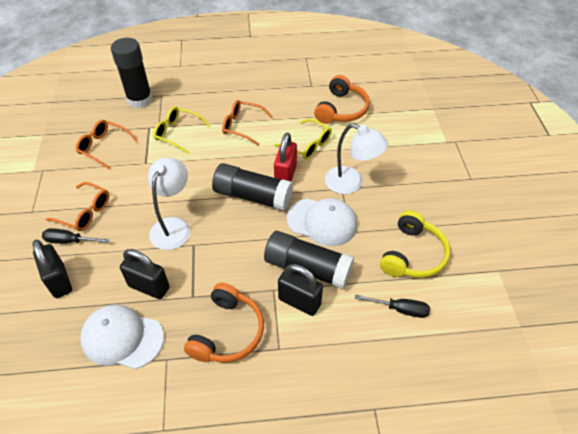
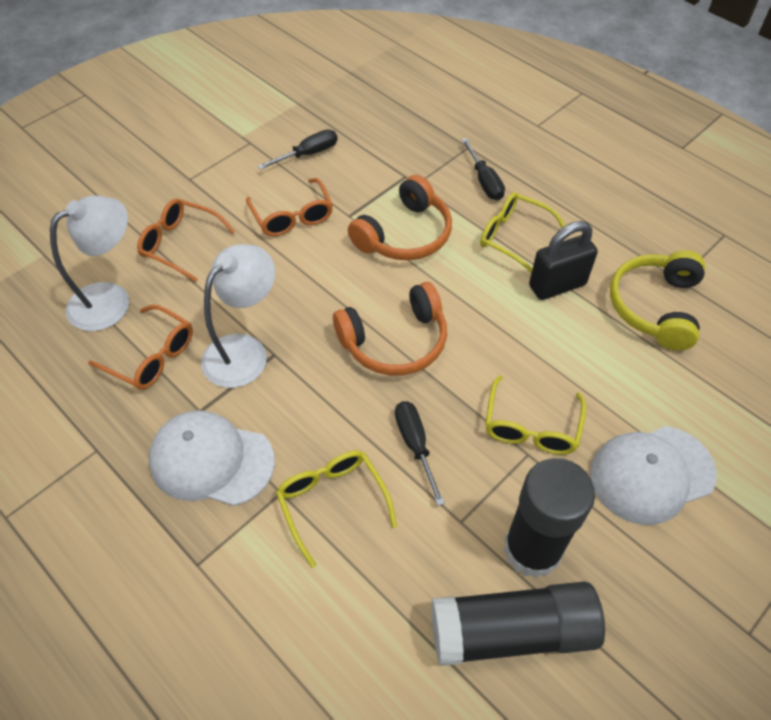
black glue stick: 3 -> 2
black padlock: 3 -> 1
black screwdriver: 2 -> 3
red padlock: 1 -> 0
yellow glasses: 2 -> 3

